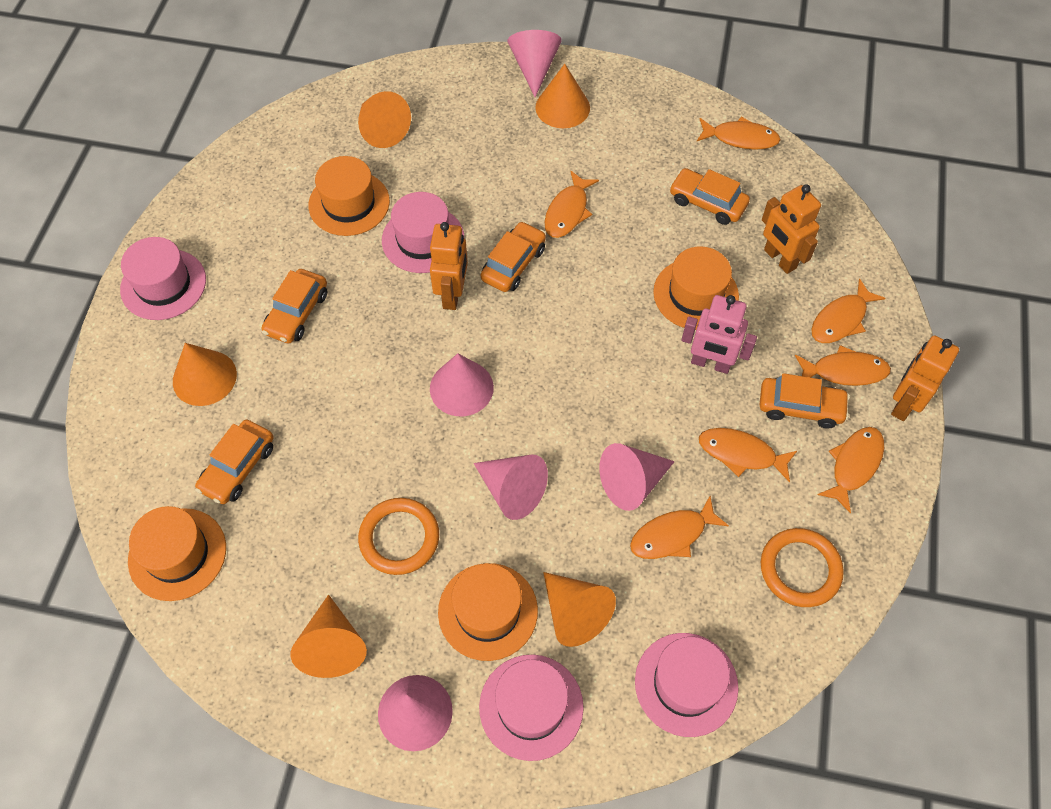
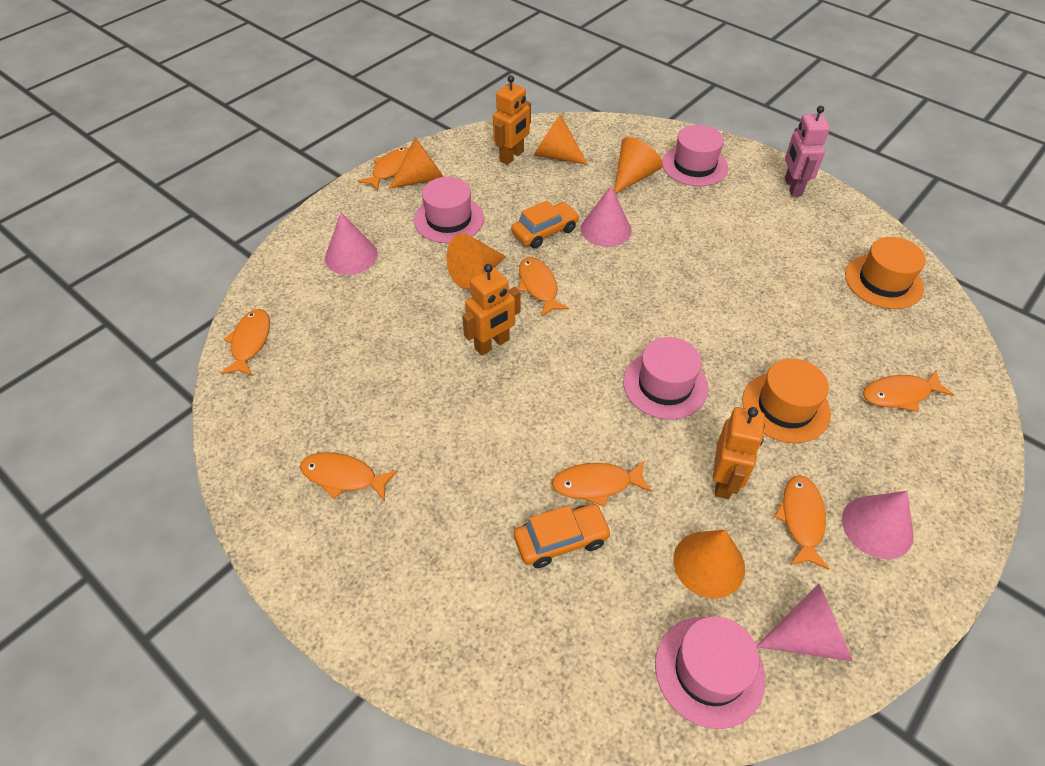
orange car: 5 -> 2
orange hat: 4 -> 2
orange ring: 2 -> 0
pink cone: 5 -> 4

